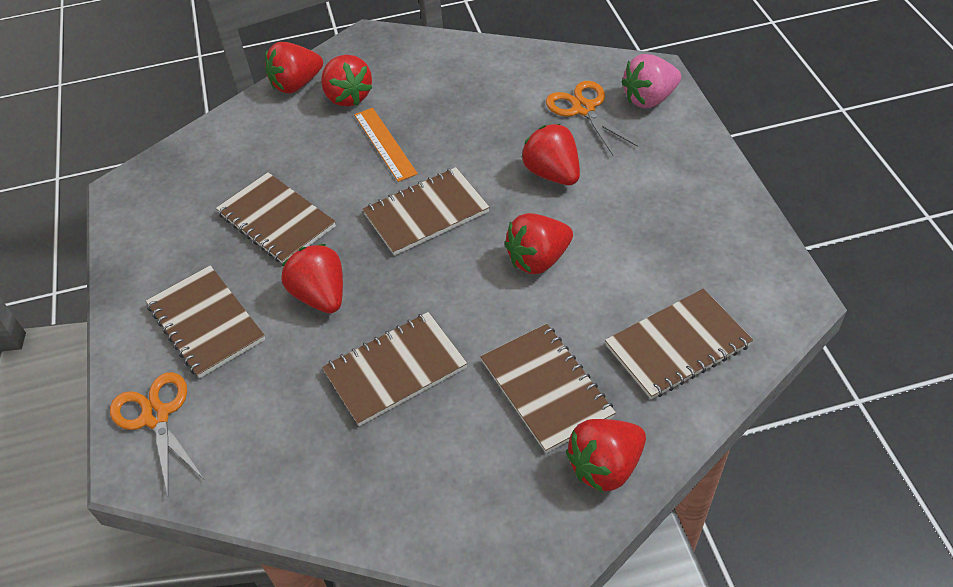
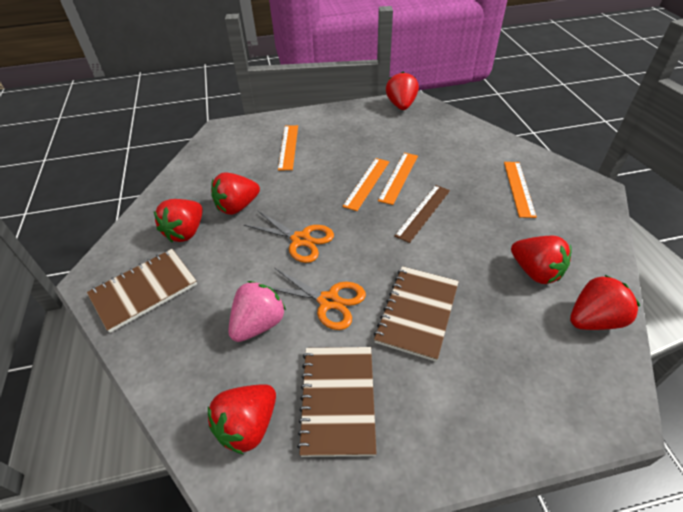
brown notebook: 6 -> 3
brown ruler: 0 -> 1
orange ruler: 1 -> 4

